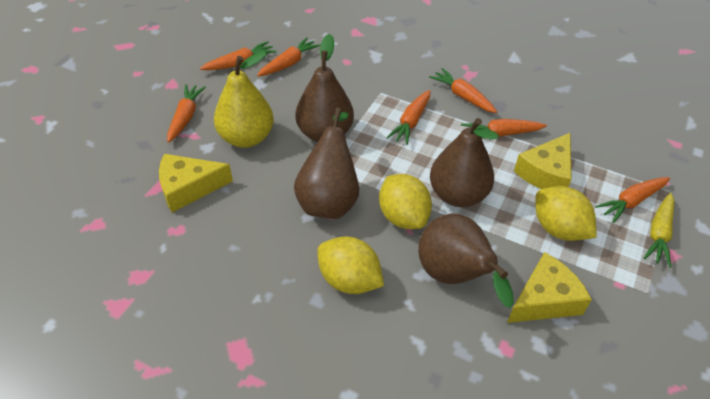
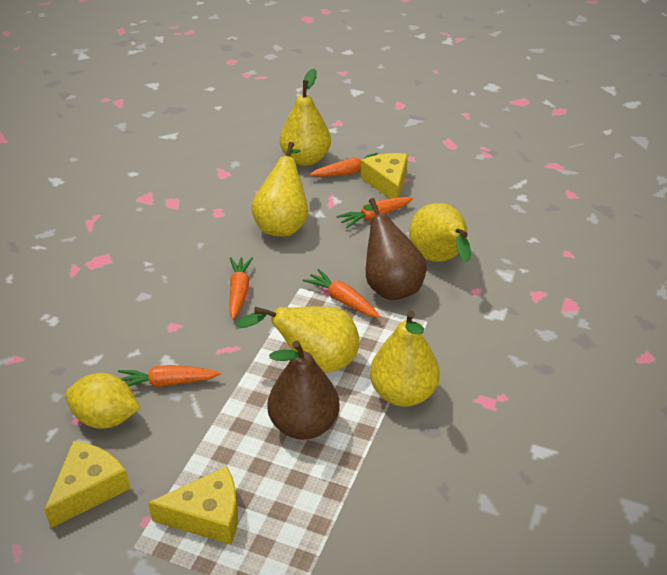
brown pear: 4 -> 2
orange carrot: 7 -> 5
yellow carrot: 1 -> 0
yellow lemon: 3 -> 1
yellow pear: 1 -> 5

